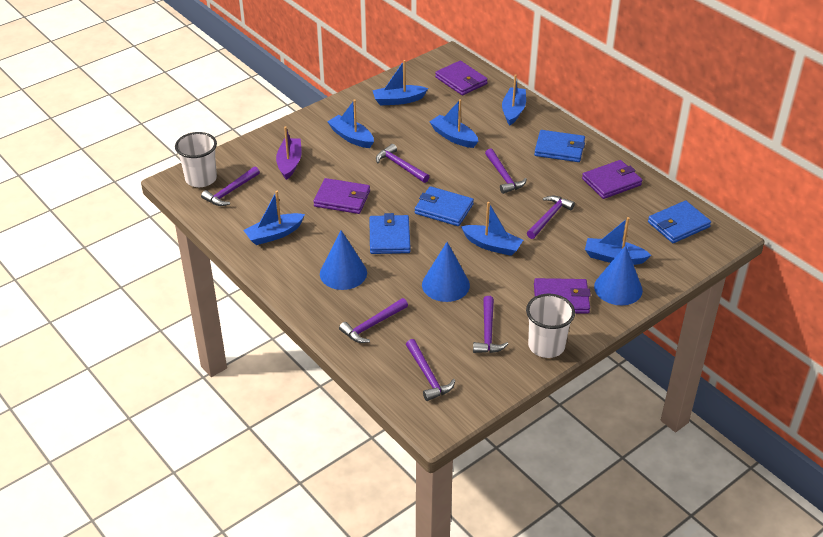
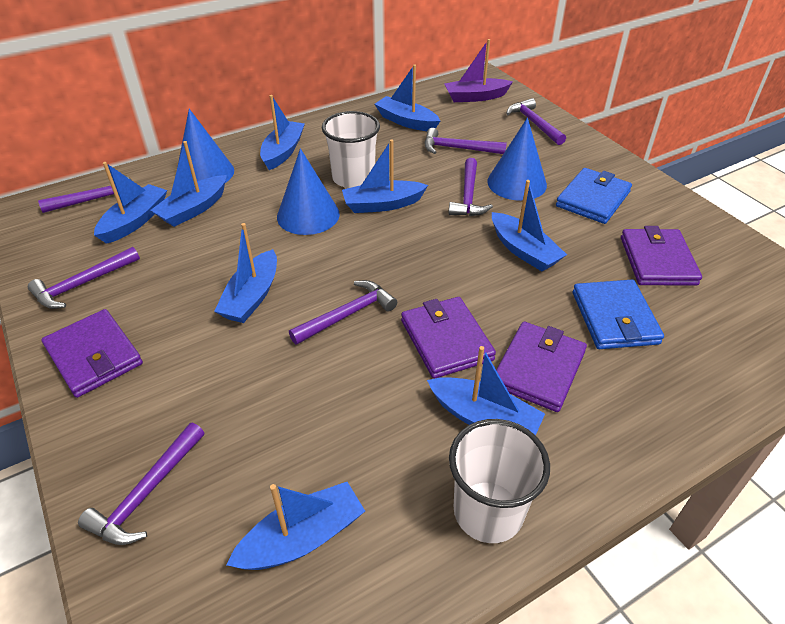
blue boat: 7 -> 9
blue wallet: 4 -> 2

